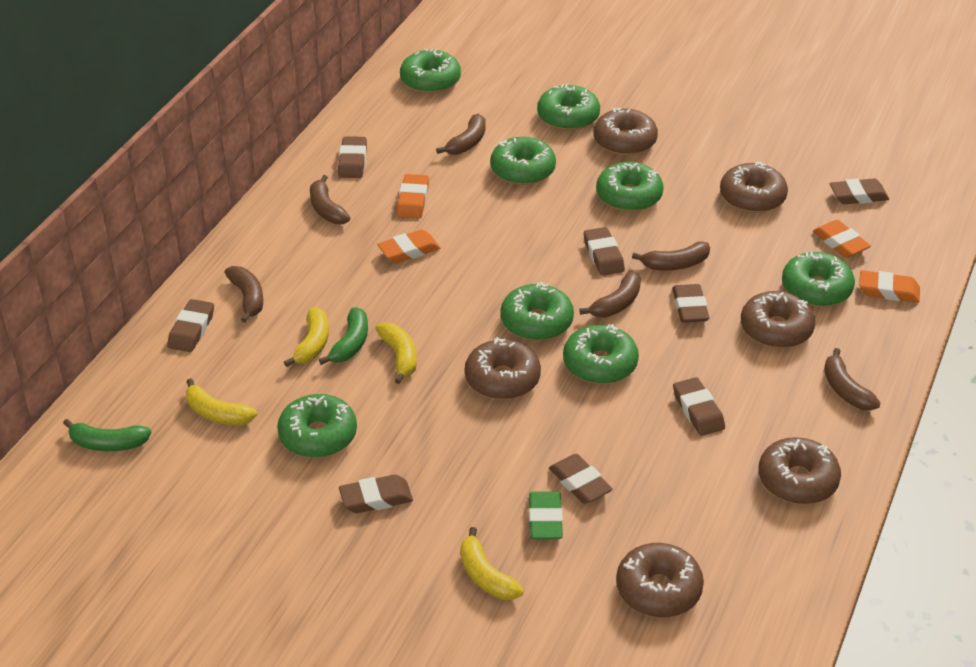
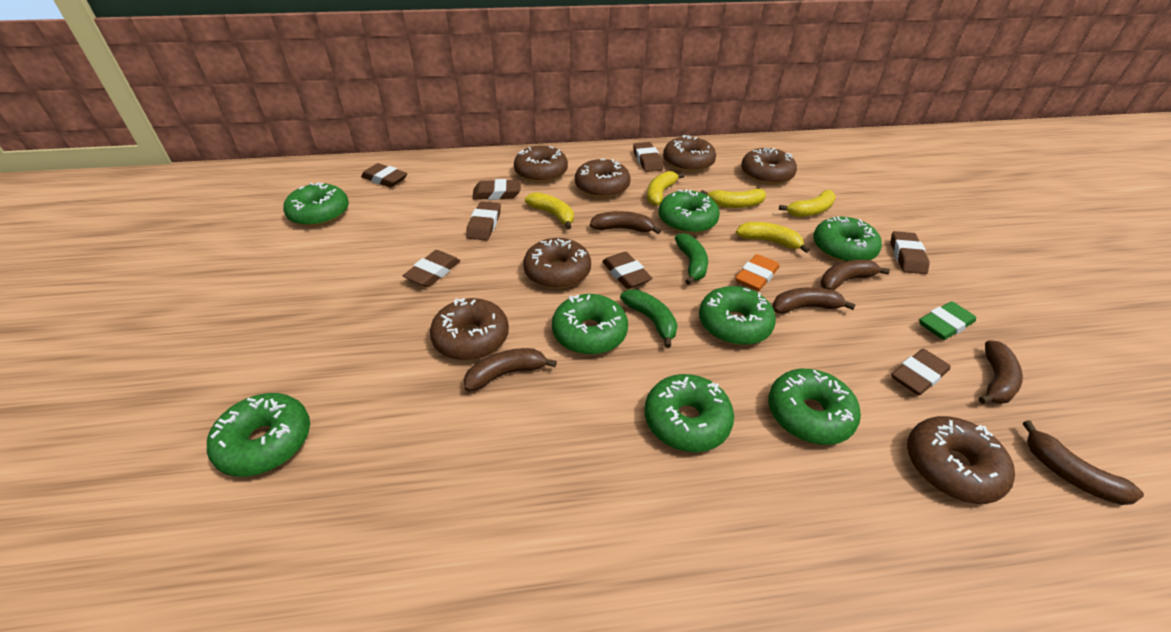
brown donut: 6 -> 7
orange eraser: 4 -> 1
yellow banana: 4 -> 5

